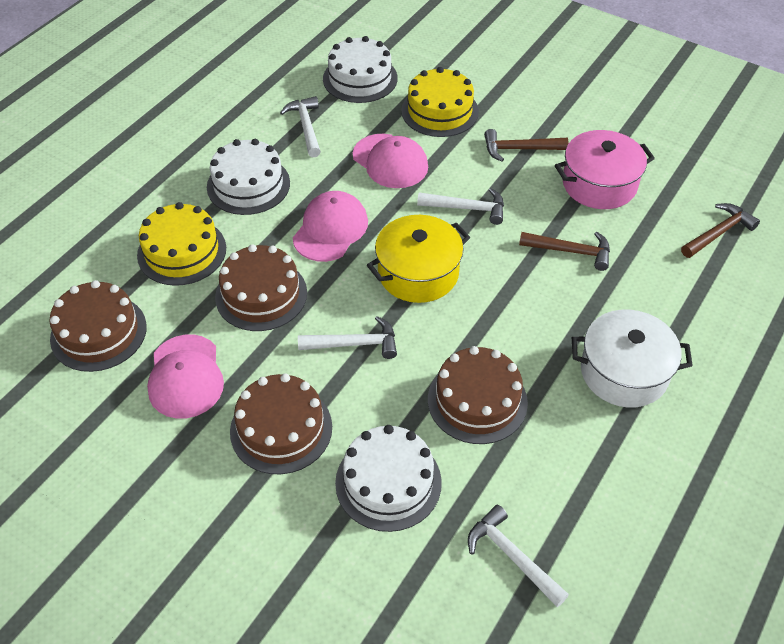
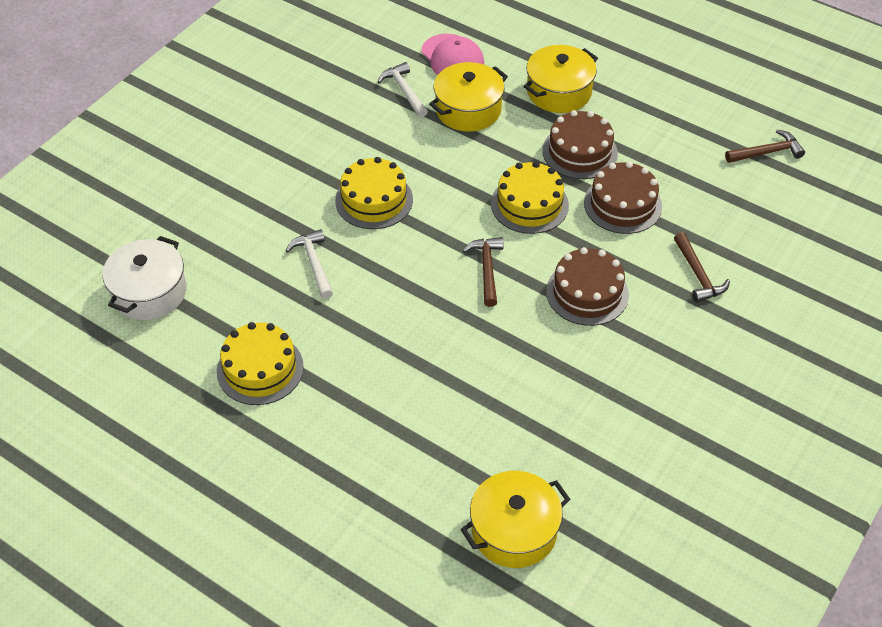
brown cake: 4 -> 3
pink cap: 3 -> 1
pink pot: 1 -> 0
white cake: 3 -> 0
white hammer: 4 -> 2
yellow cake: 2 -> 3
yellow pot: 1 -> 3

